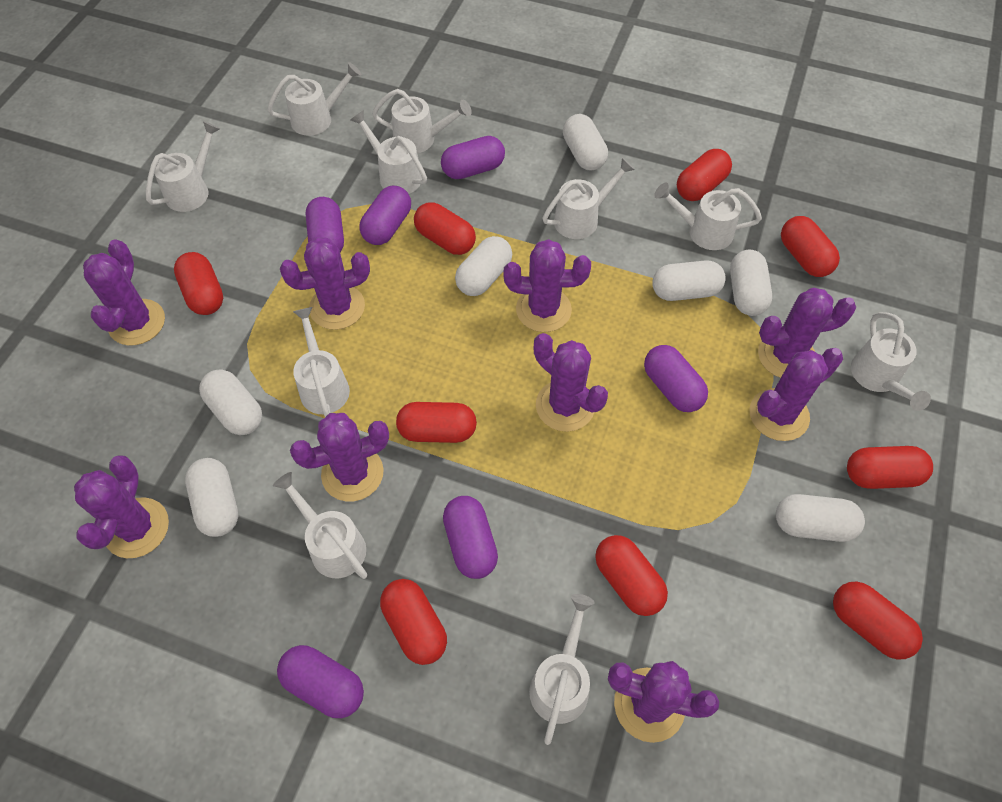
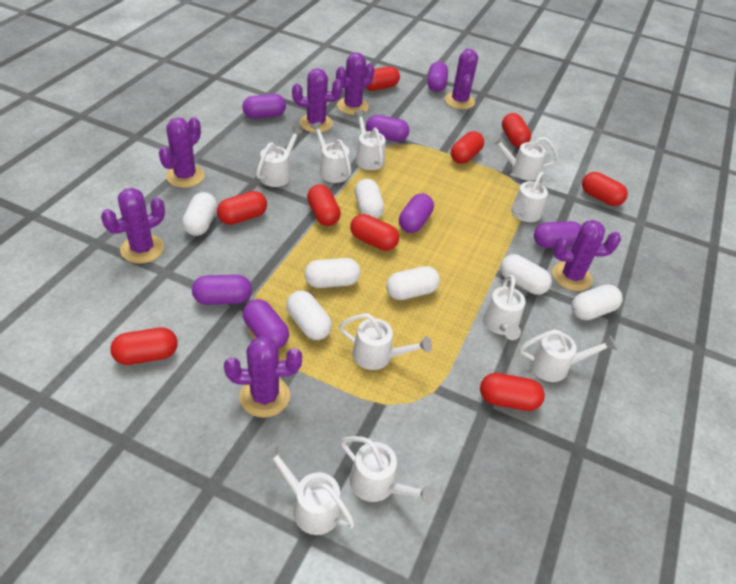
purple cactus: 9 -> 7
purple capsule: 6 -> 7

